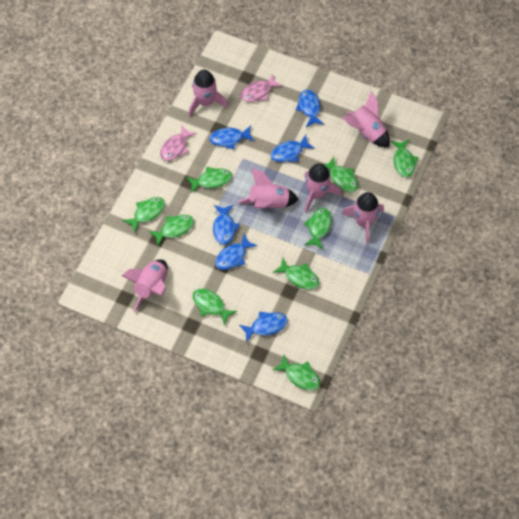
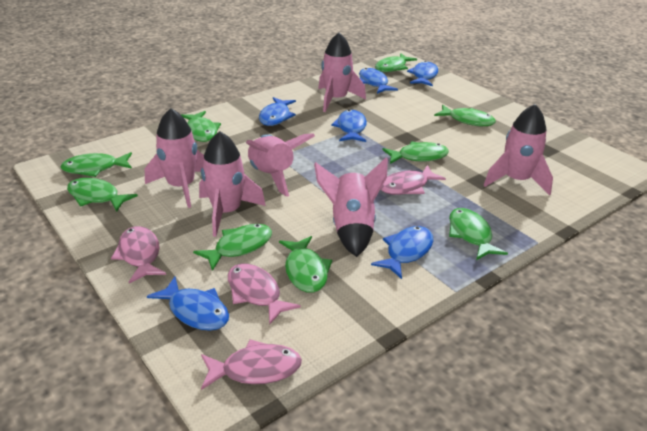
pink fish: 2 -> 4

